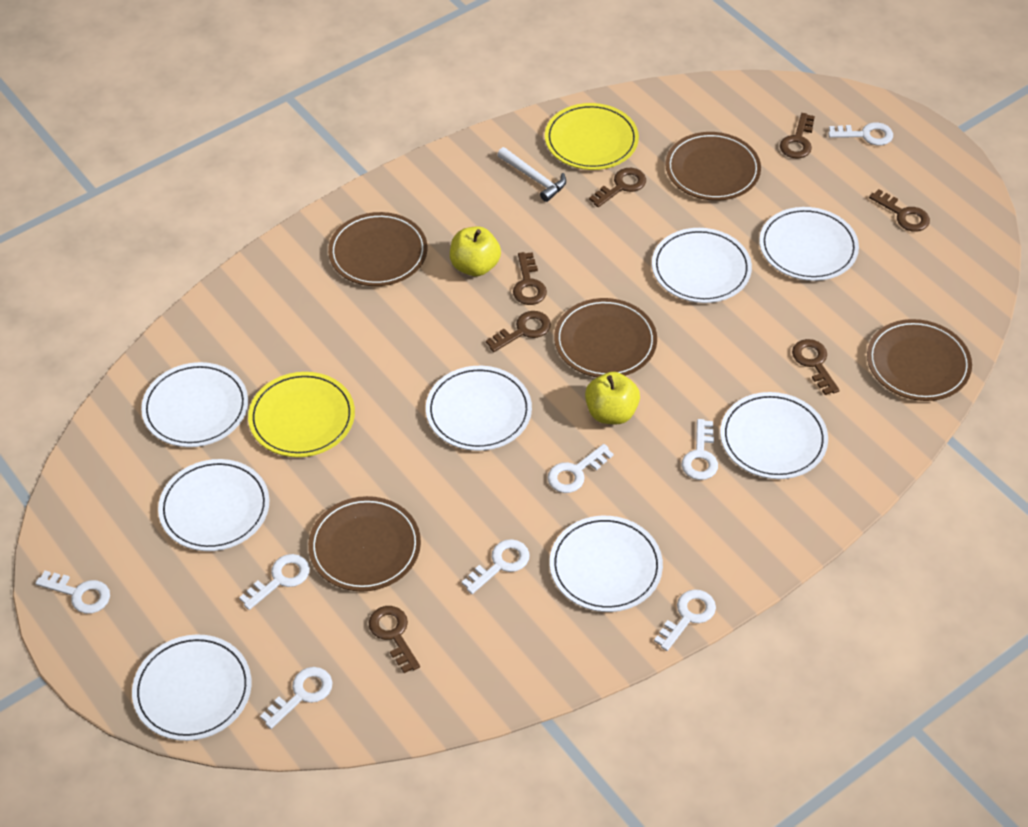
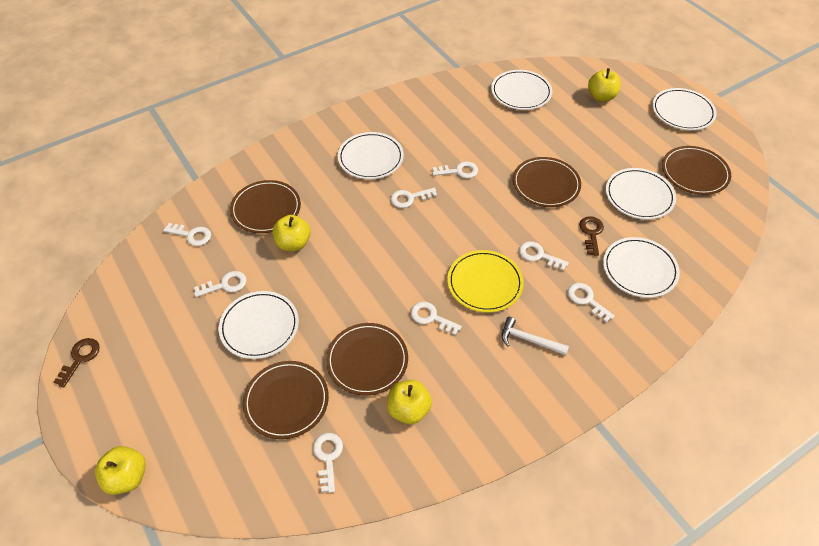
brown key: 7 -> 2
white plate: 8 -> 6
yellow apple: 2 -> 4
yellow plate: 2 -> 1

